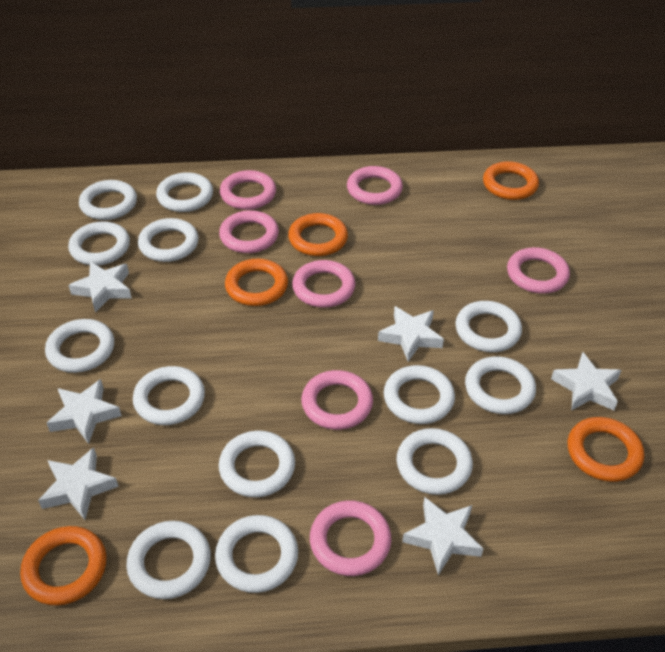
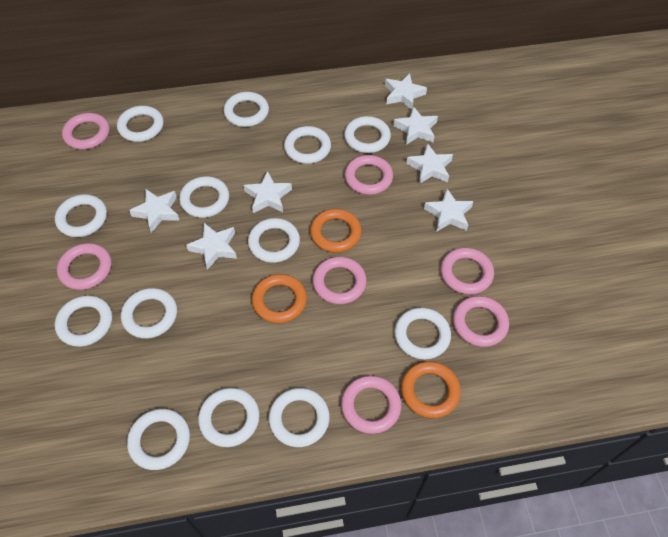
orange ring: 5 -> 3
white star: 6 -> 7

